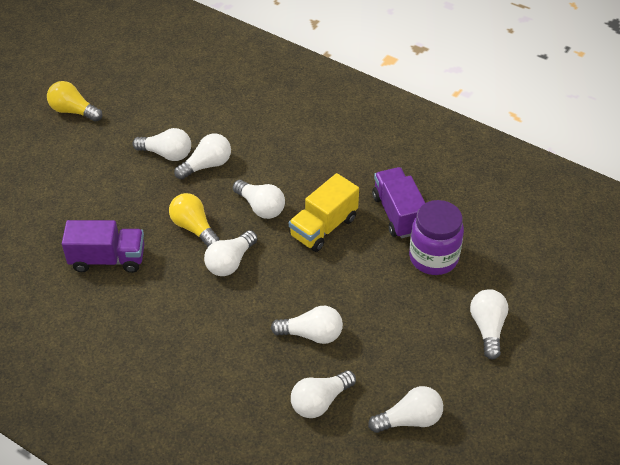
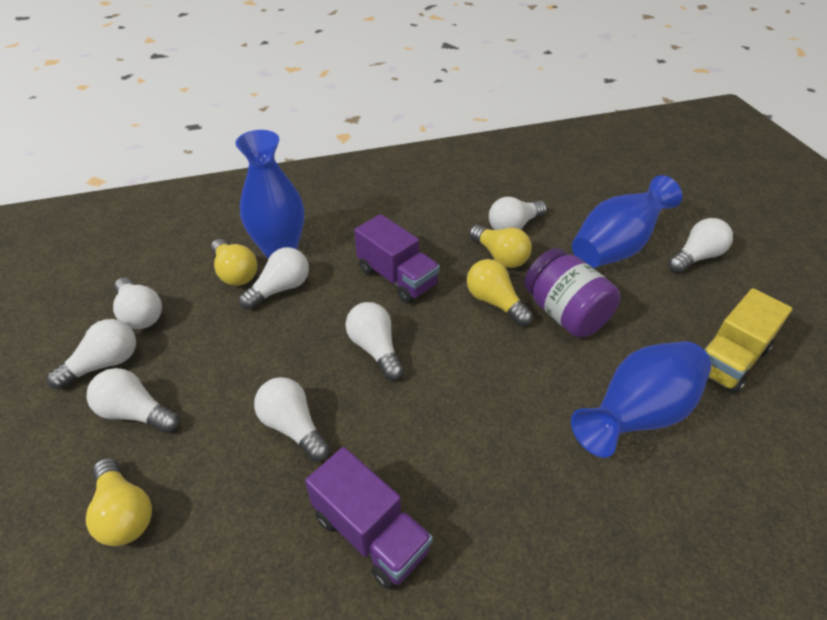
blue vase: 0 -> 3
yellow light bulb: 2 -> 4

